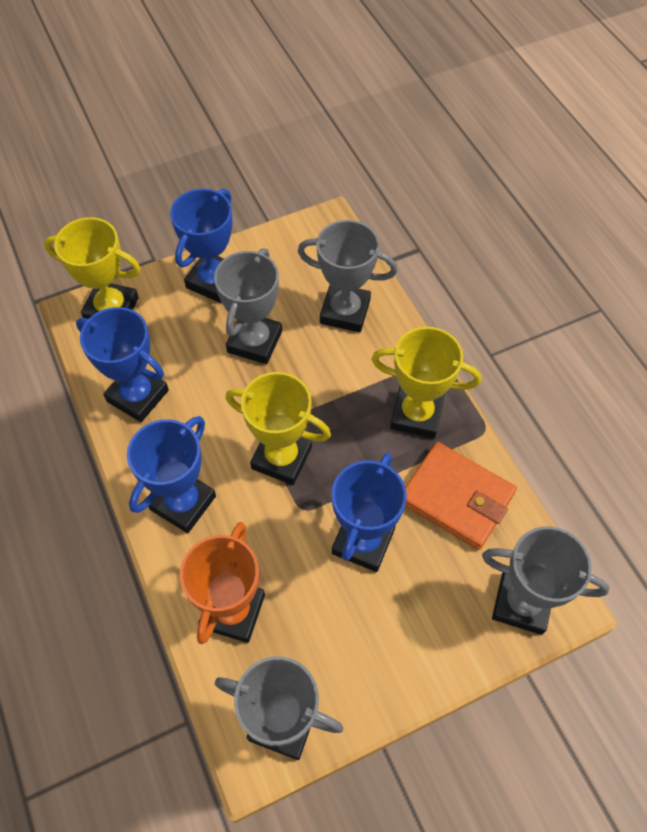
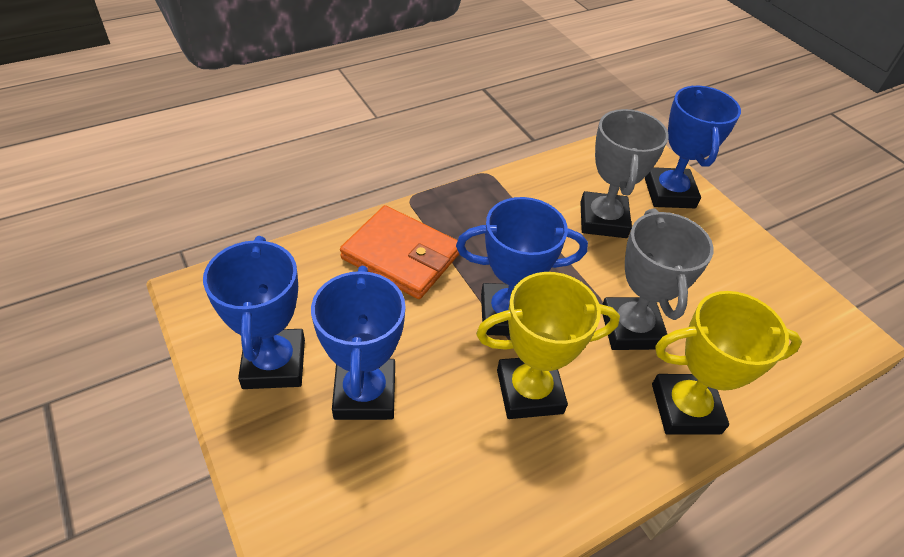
grey trophy: 4 -> 2
orange trophy: 1 -> 0
yellow trophy: 3 -> 2

